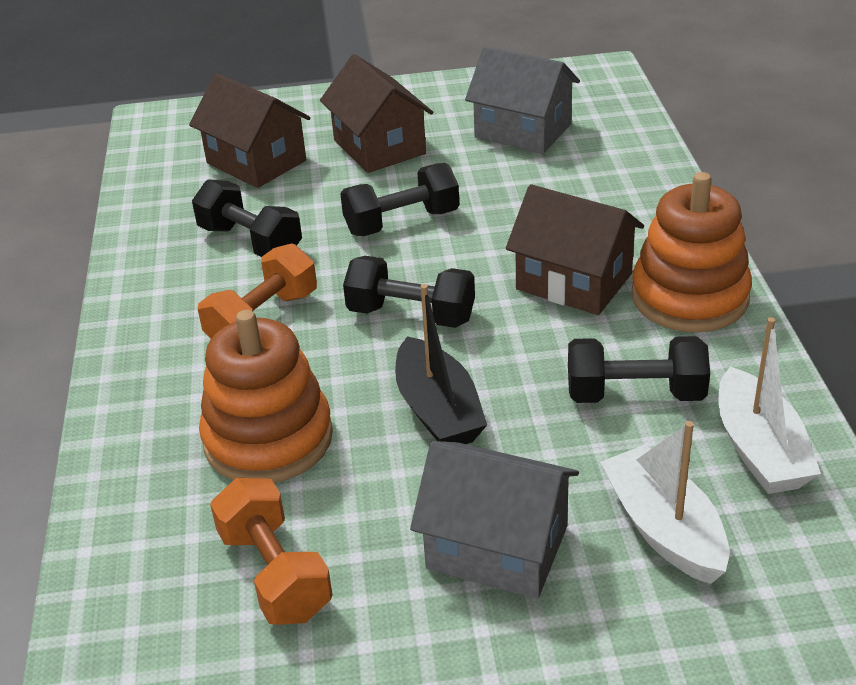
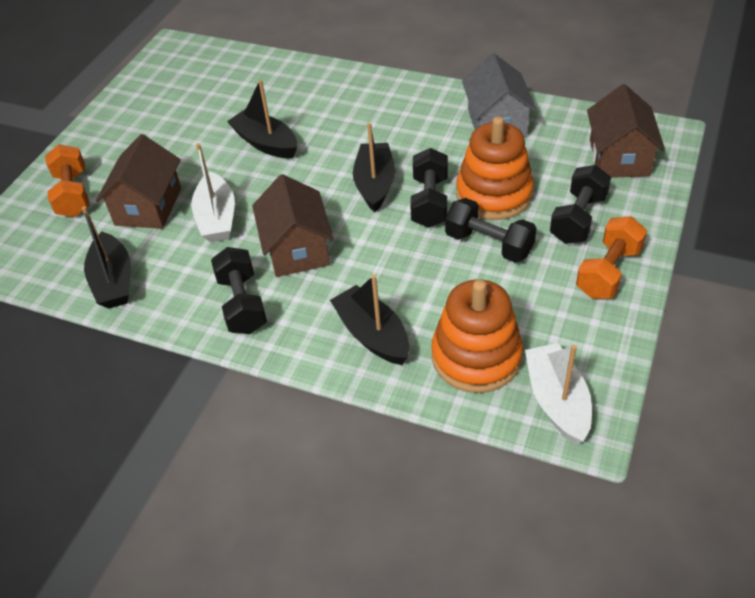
black boat: 1 -> 4
grey house: 2 -> 1

